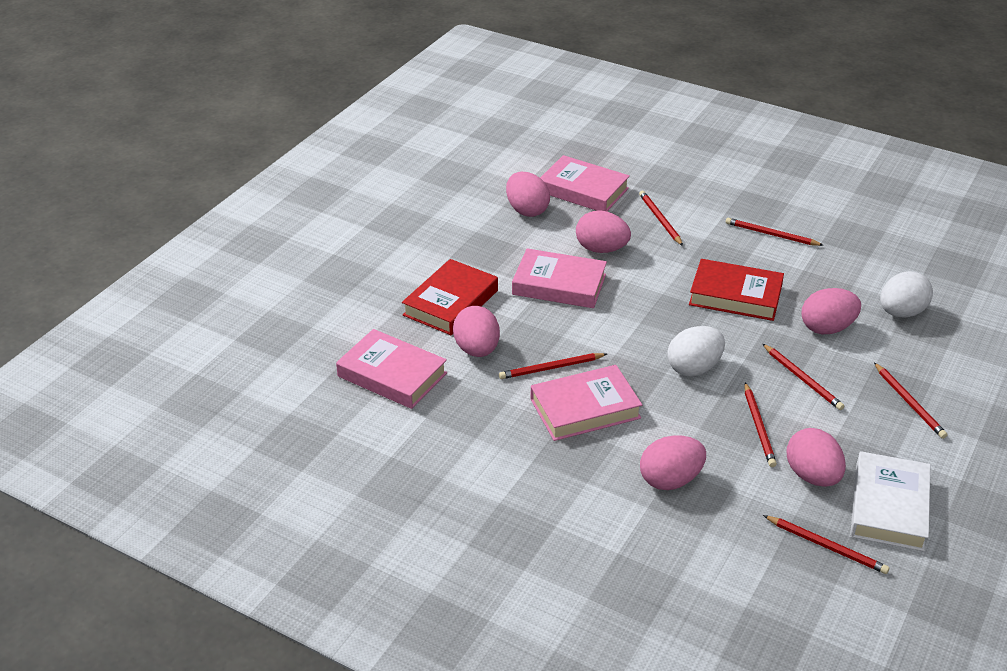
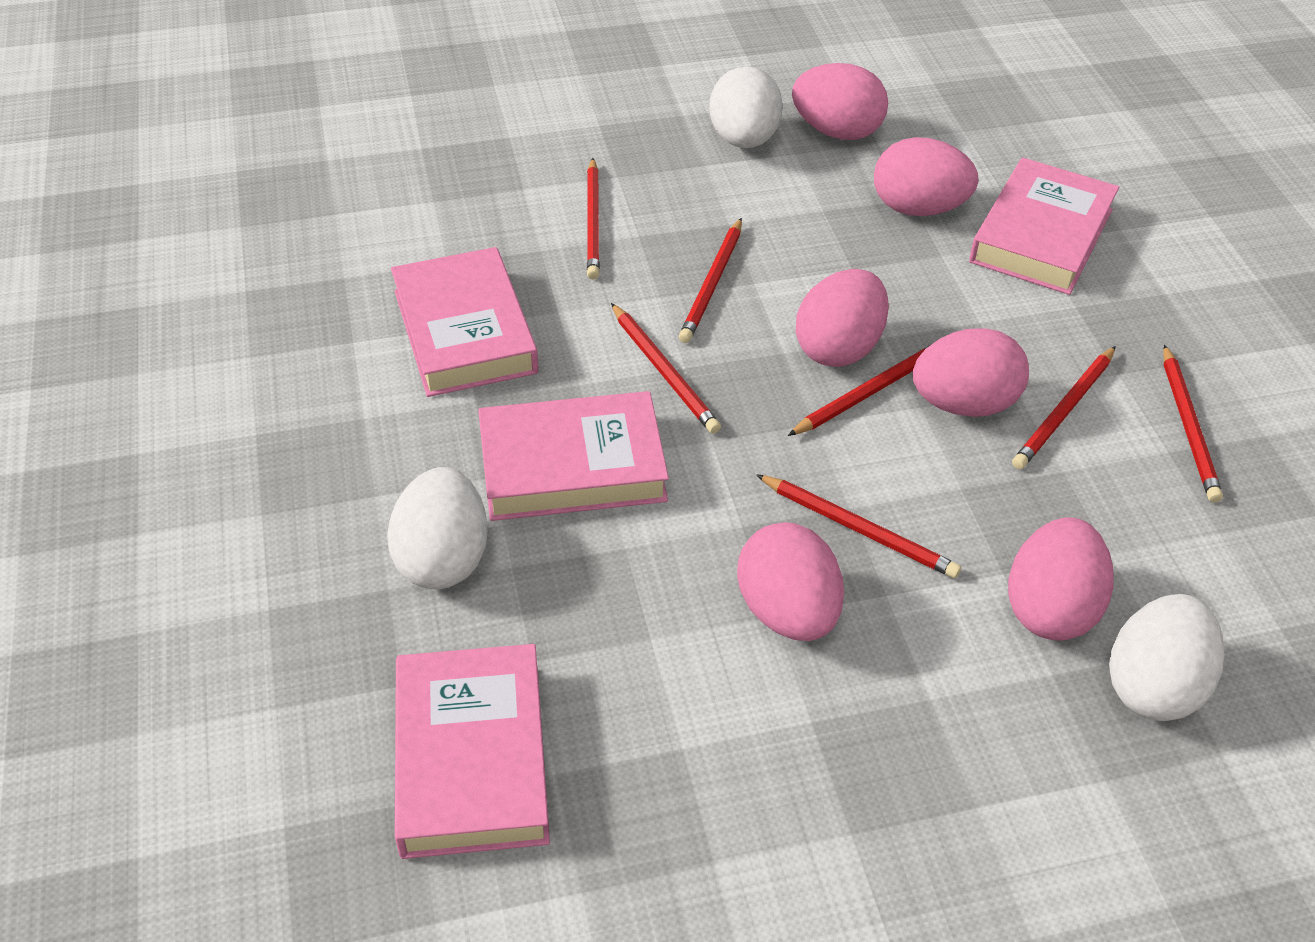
red book: 2 -> 0
white book: 1 -> 0
white egg: 2 -> 3

